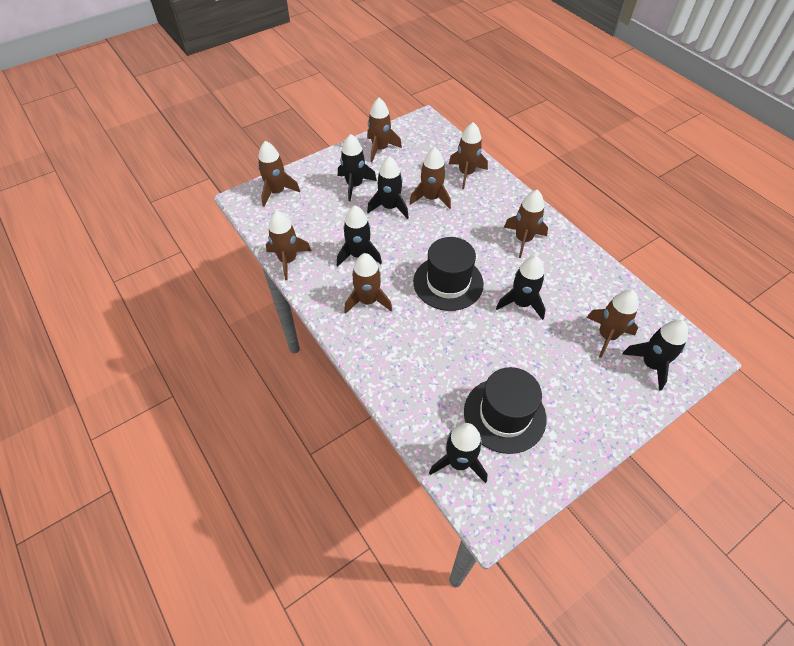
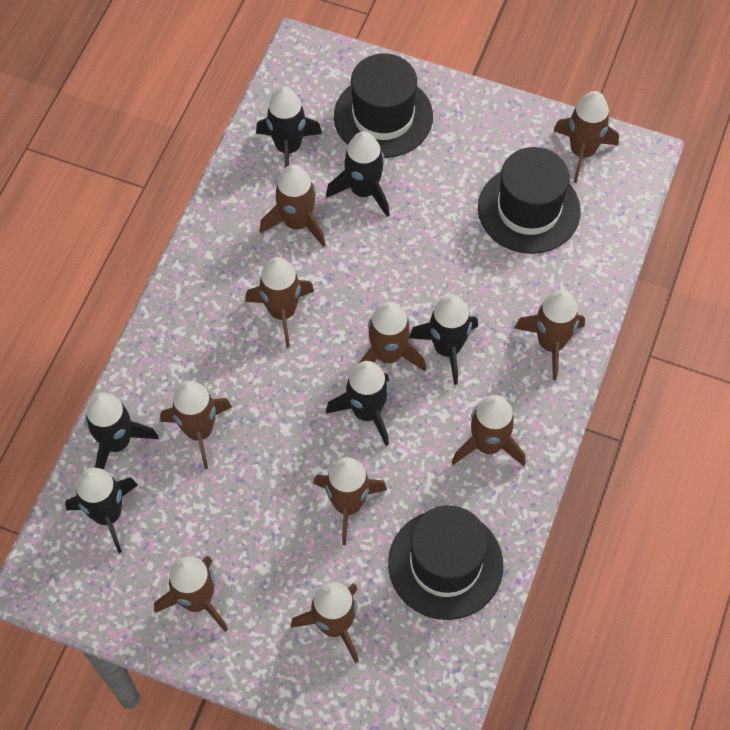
black hat: 2 -> 3
brown rocket: 8 -> 10

